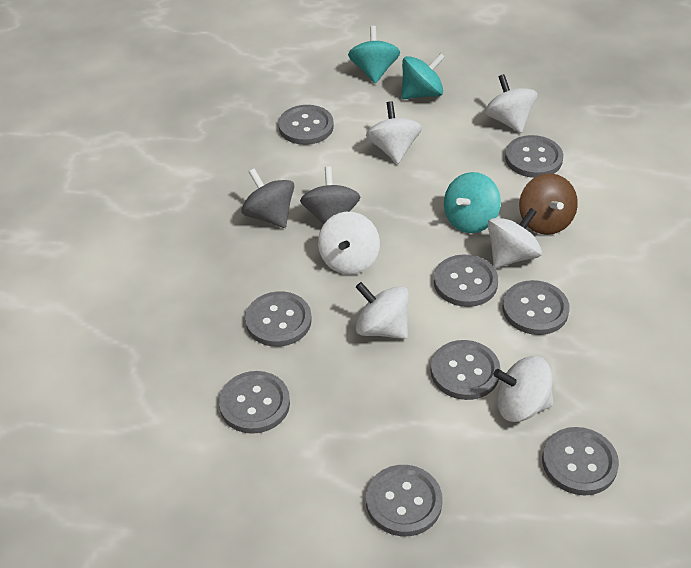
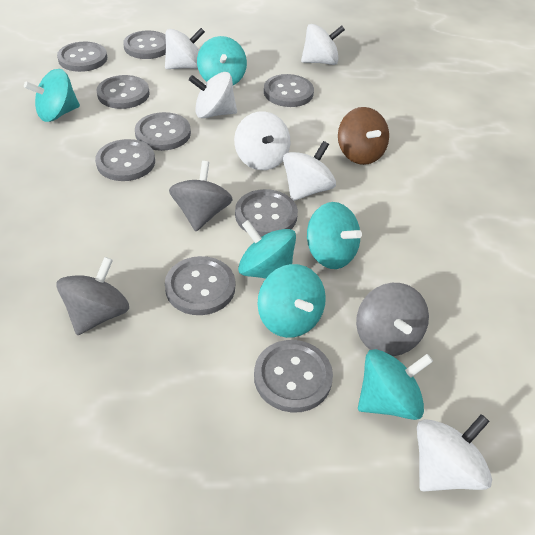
grey spinning top: 2 -> 3
turquoise spinning top: 3 -> 6

